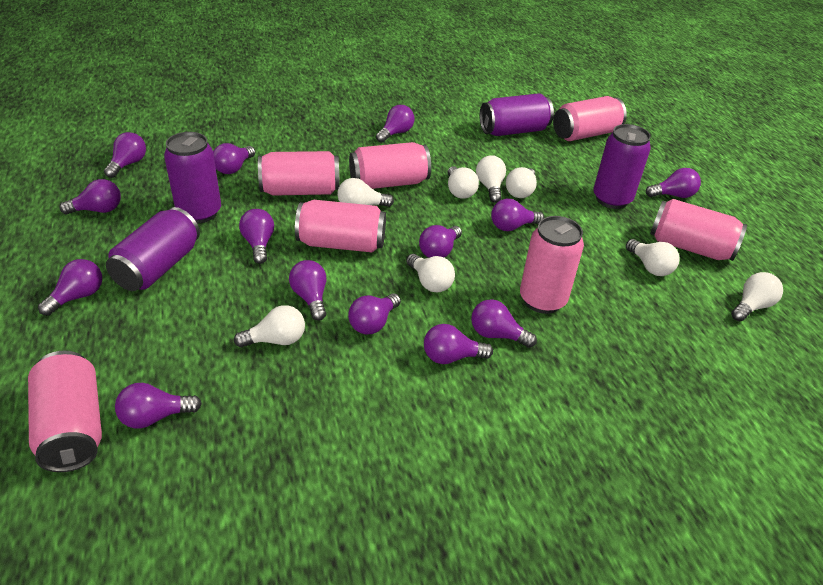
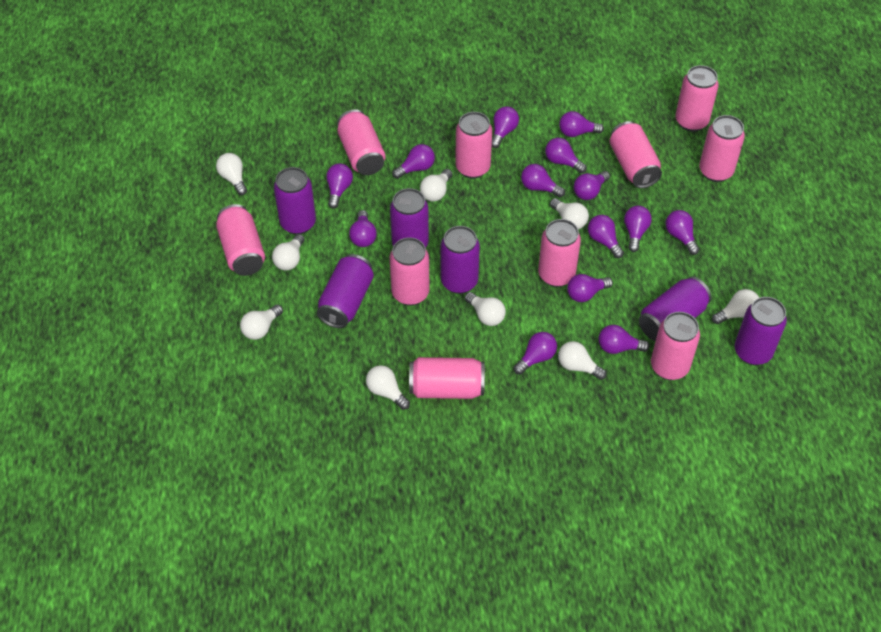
pink can: 7 -> 10
purple can: 4 -> 6
white light bulb: 8 -> 9

